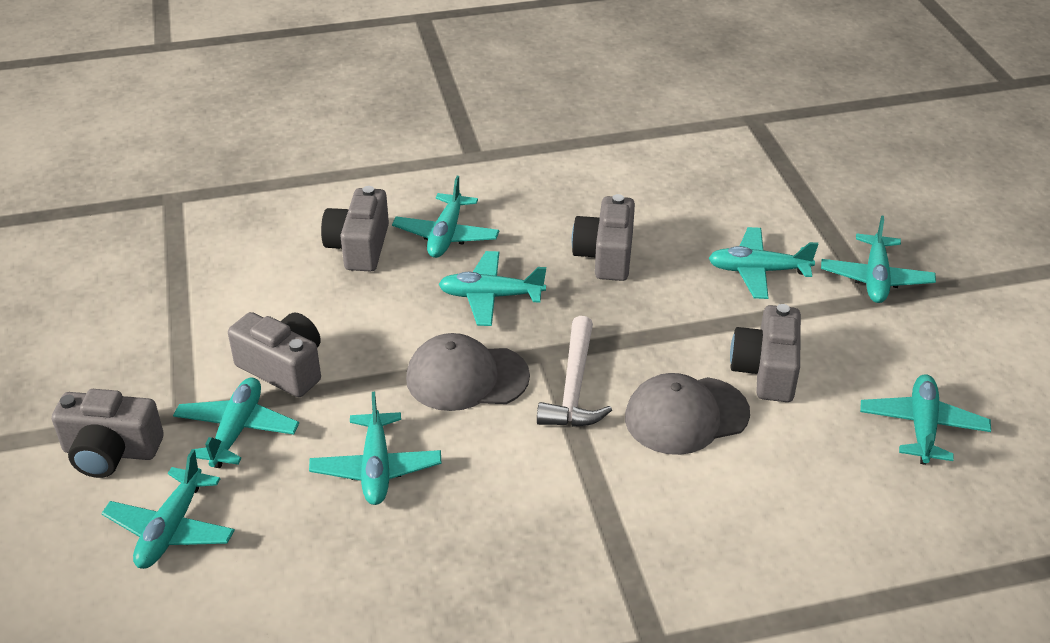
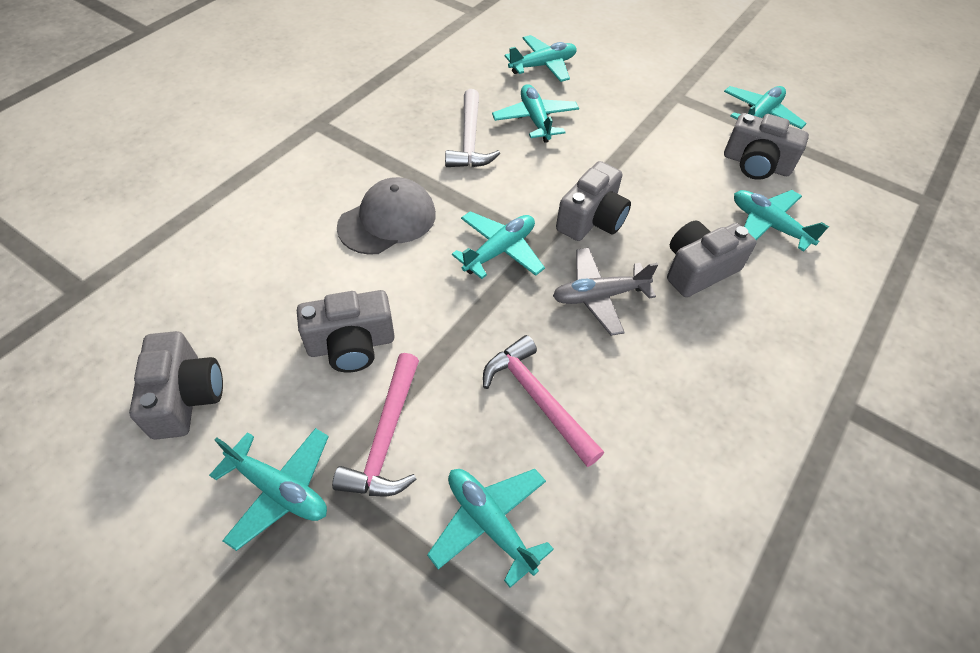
grey cap: 2 -> 1
grey plane: 0 -> 1
pink hammer: 0 -> 2
turquoise plane: 8 -> 7

